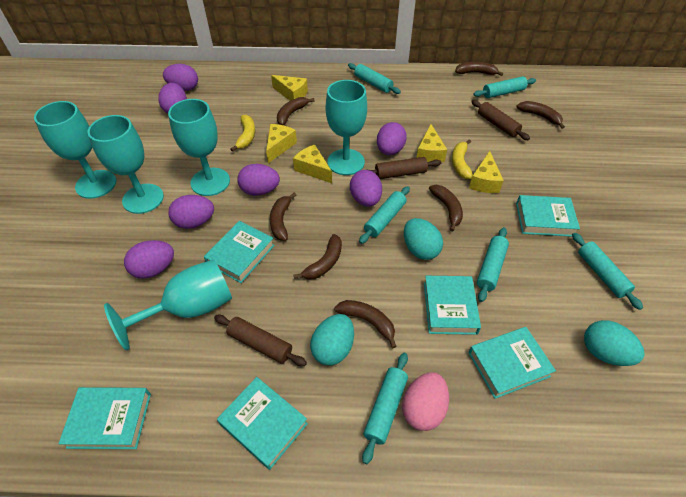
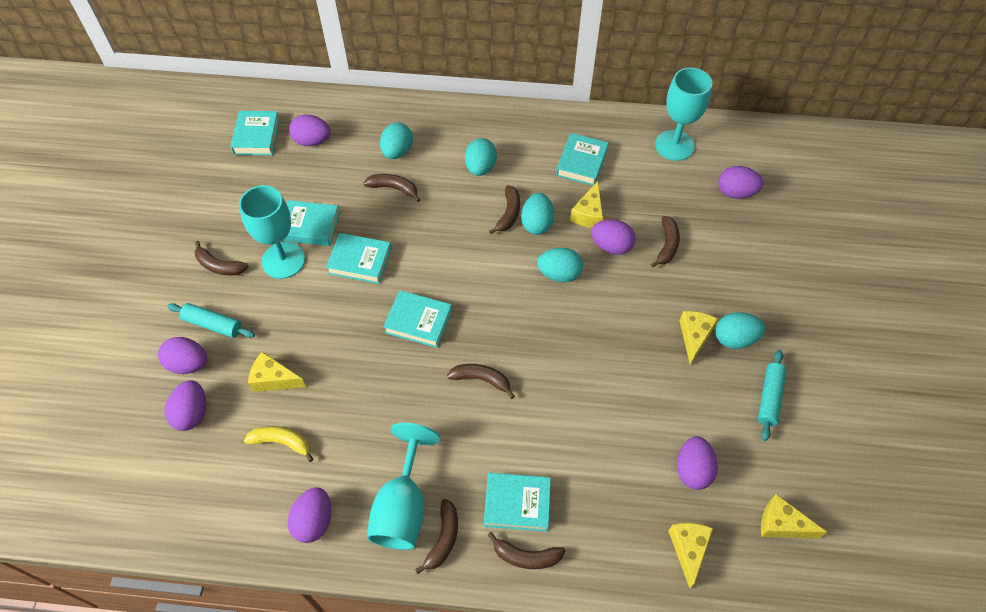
brown rolling pin: 3 -> 0
pink egg: 1 -> 0
turquoise egg: 3 -> 5
turquoise goblet: 5 -> 3
turquoise rolling pin: 6 -> 2
yellow banana: 2 -> 1

